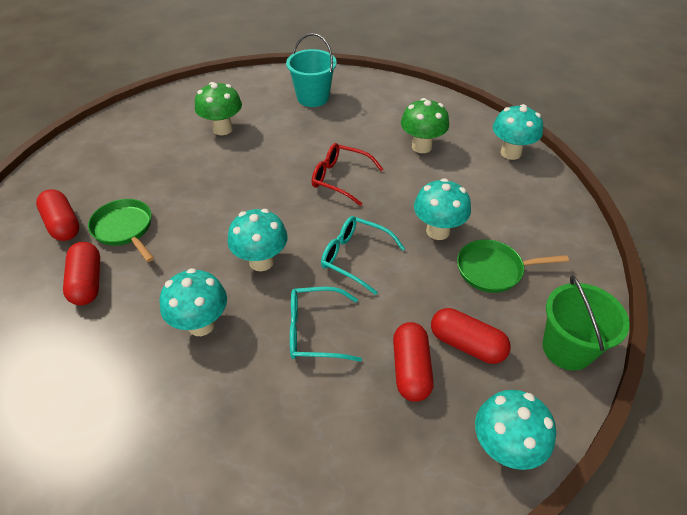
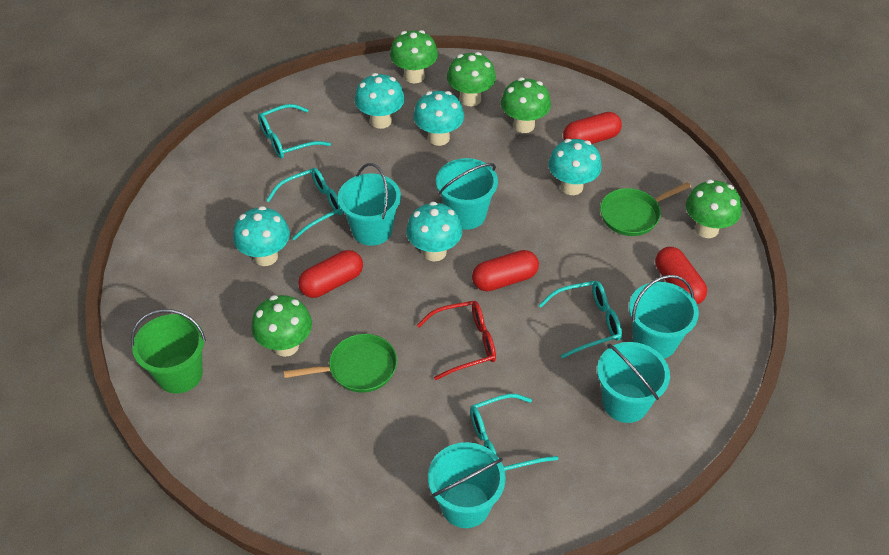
green mushroom: 2 -> 5
turquoise bucket: 1 -> 5
turquoise glasses: 2 -> 4

